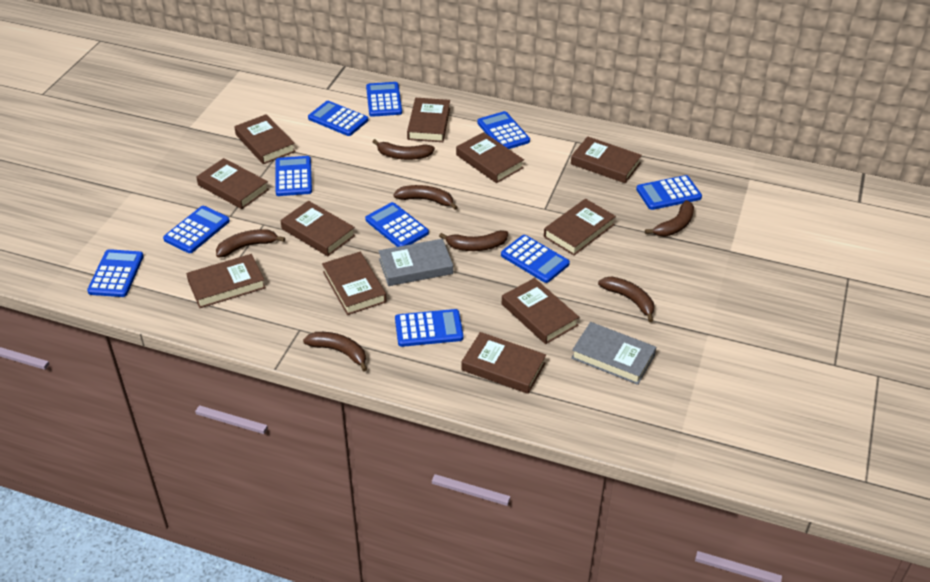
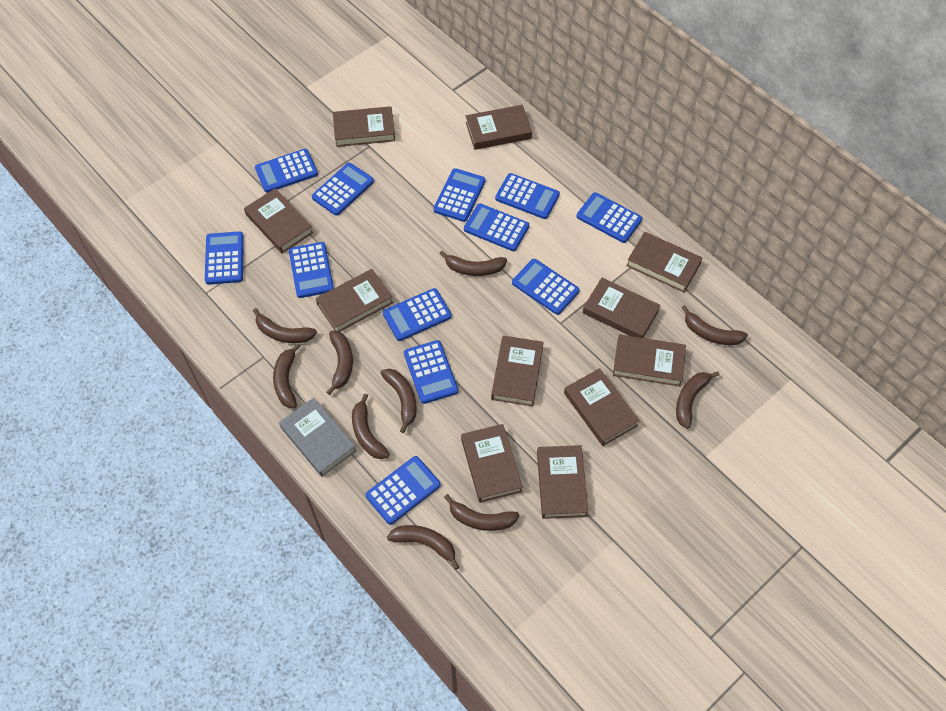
blue calculator: 10 -> 12
brown banana: 7 -> 10
grey book: 2 -> 1

